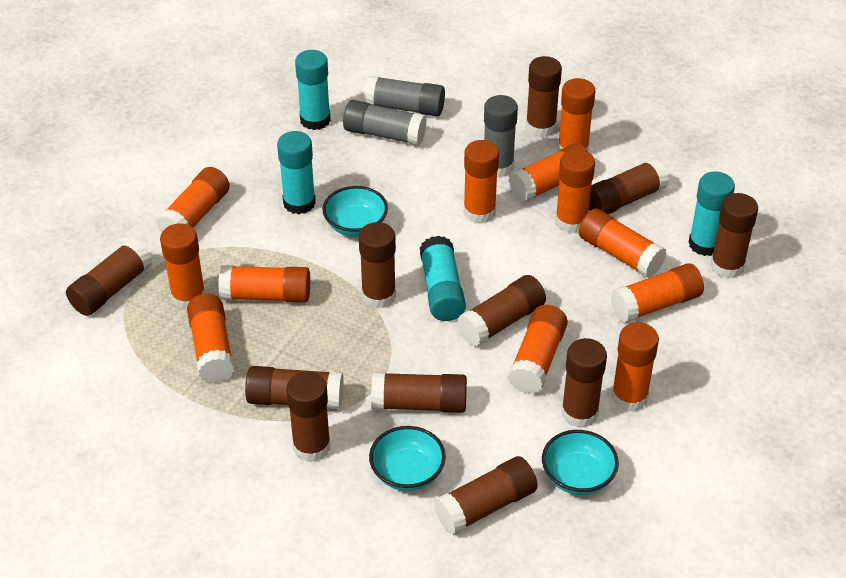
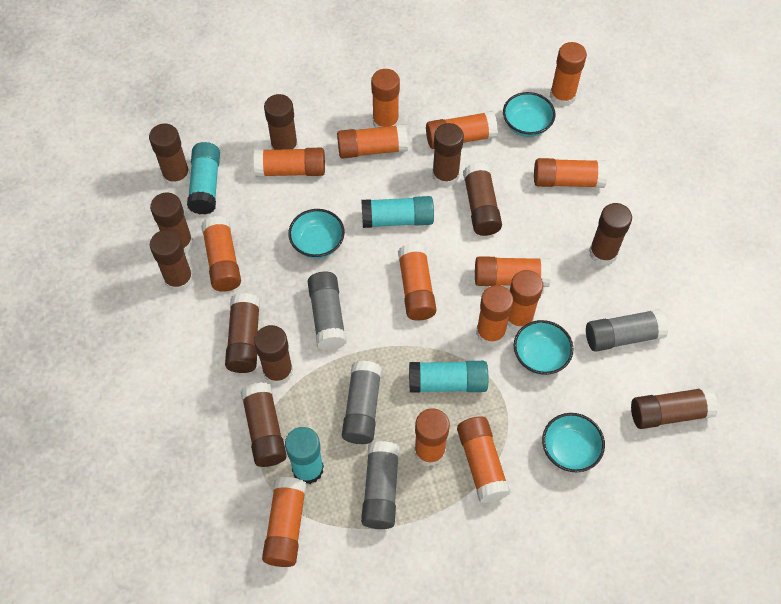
grey glue stick: 3 -> 4
orange glue stick: 12 -> 14
turquoise bowl: 3 -> 4

